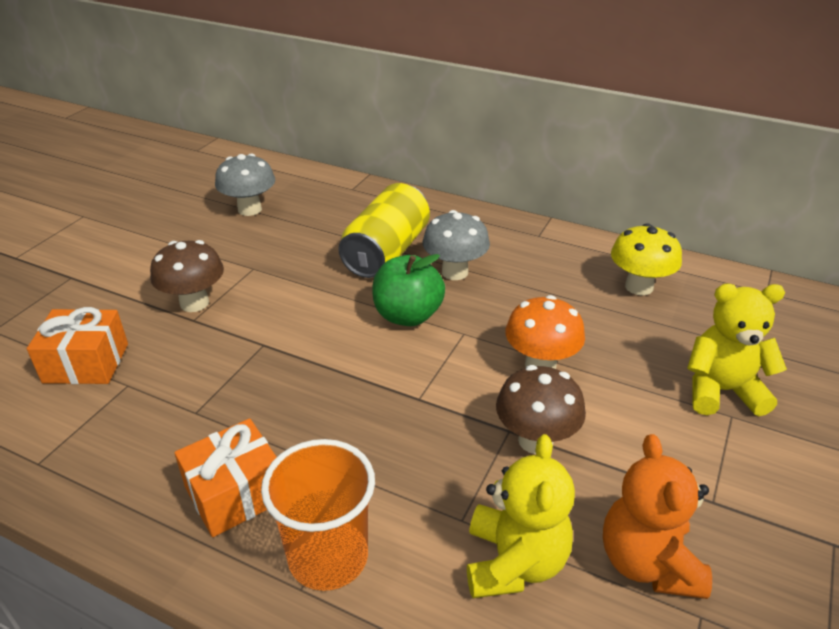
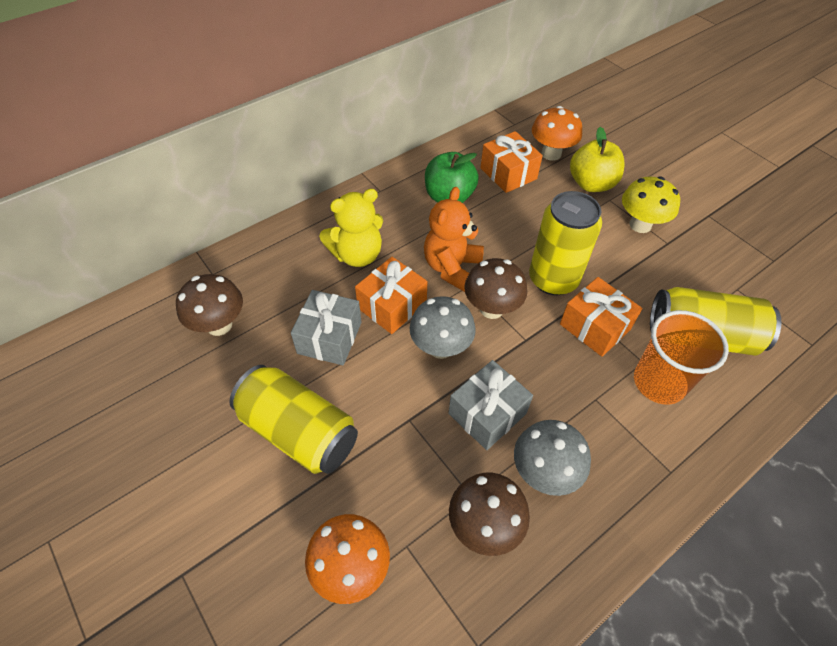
brown mushroom: 2 -> 3
grey gift: 0 -> 2
orange gift: 2 -> 3
orange mushroom: 1 -> 2
yellow apple: 0 -> 1
yellow can: 1 -> 3
yellow teddy bear: 2 -> 1

